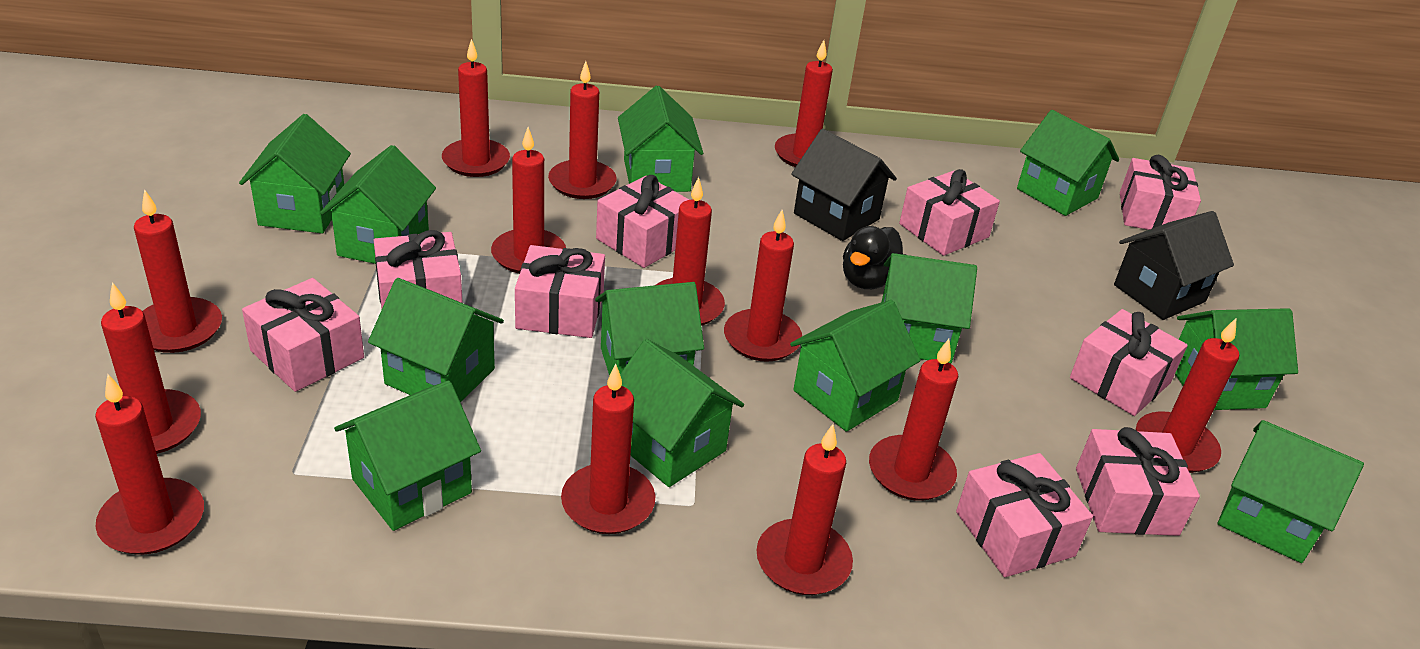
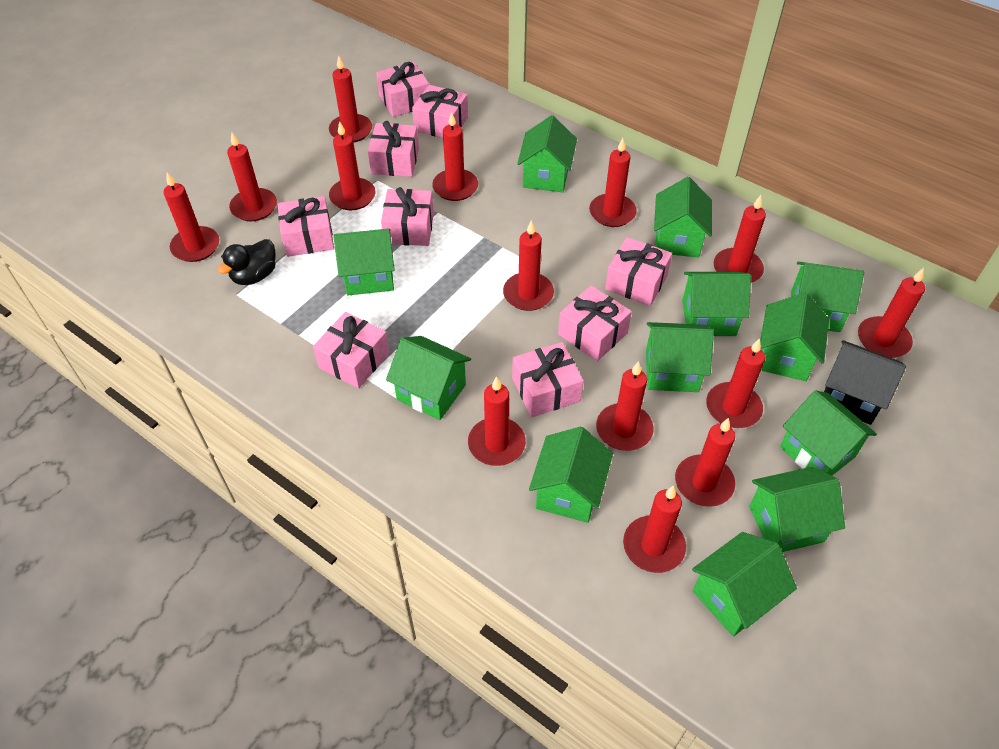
black house: 2 -> 1
red candle: 13 -> 14

